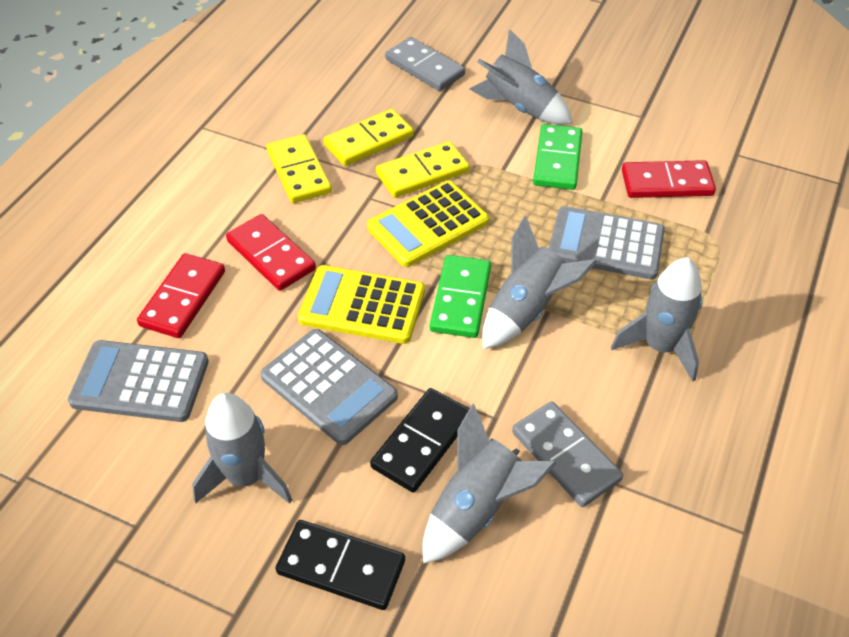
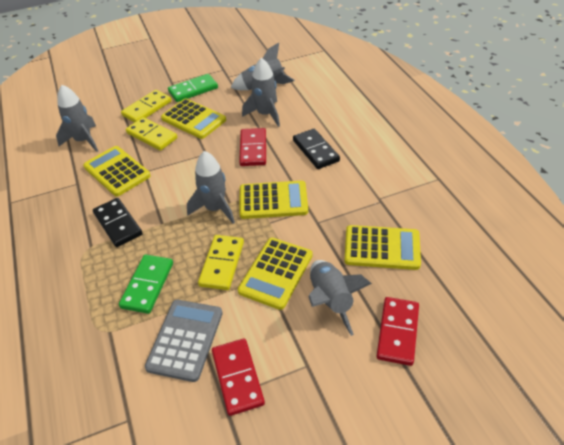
grey calculator: 3 -> 1
grey domino: 2 -> 0
yellow calculator: 2 -> 5

